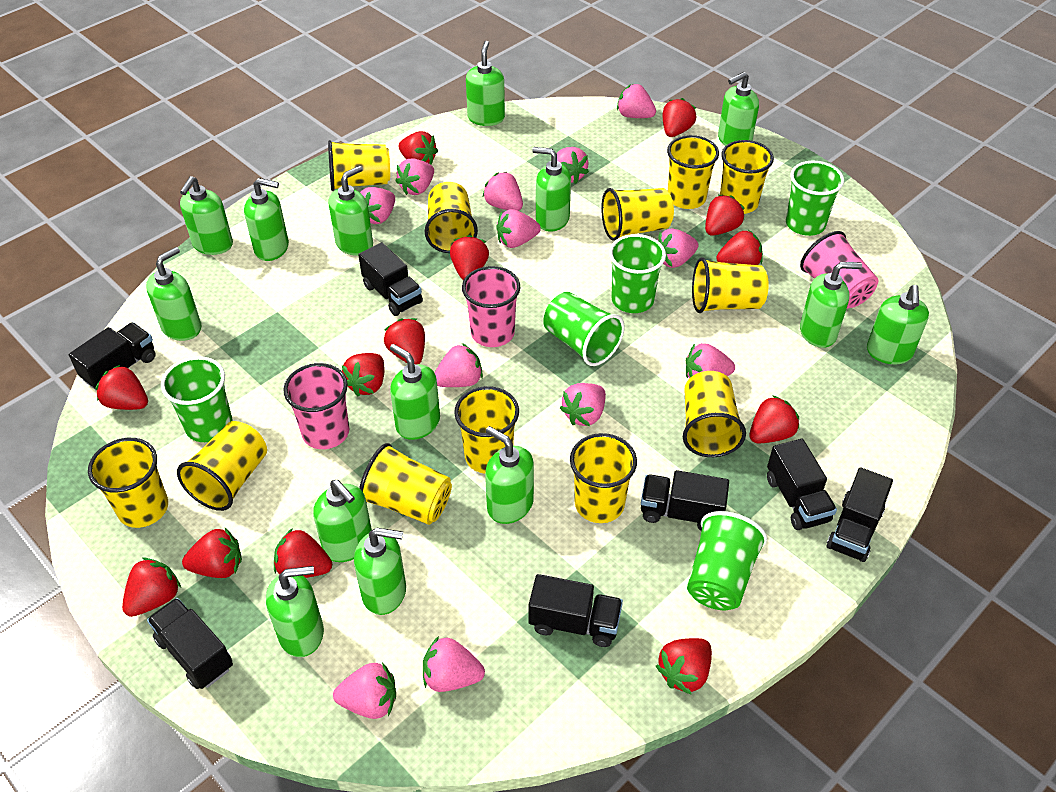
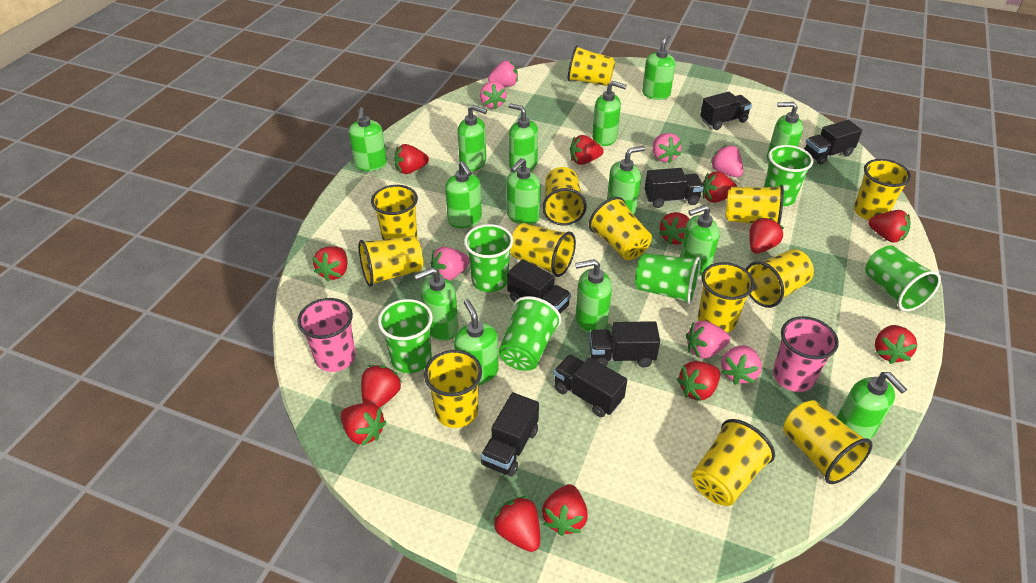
green cup: 5 -> 6
pink cup: 3 -> 2
pink strawberry: 12 -> 7
yellow cup: 12 -> 13

